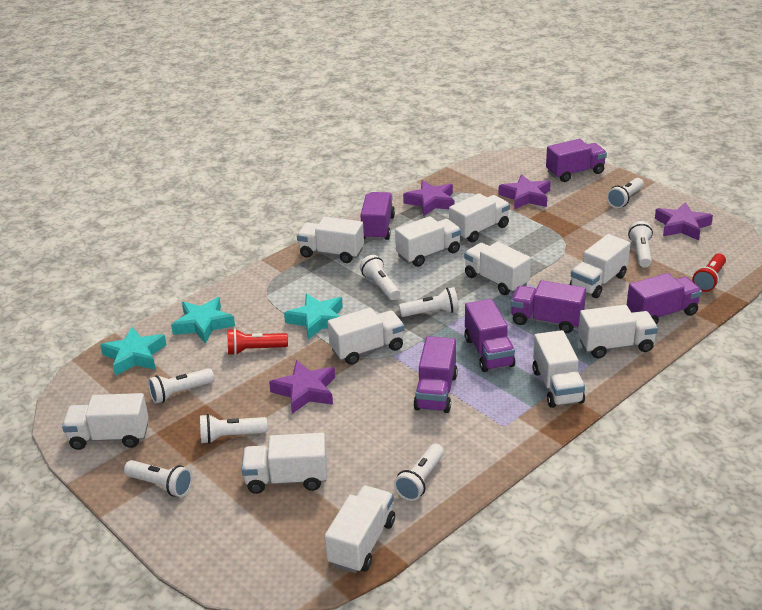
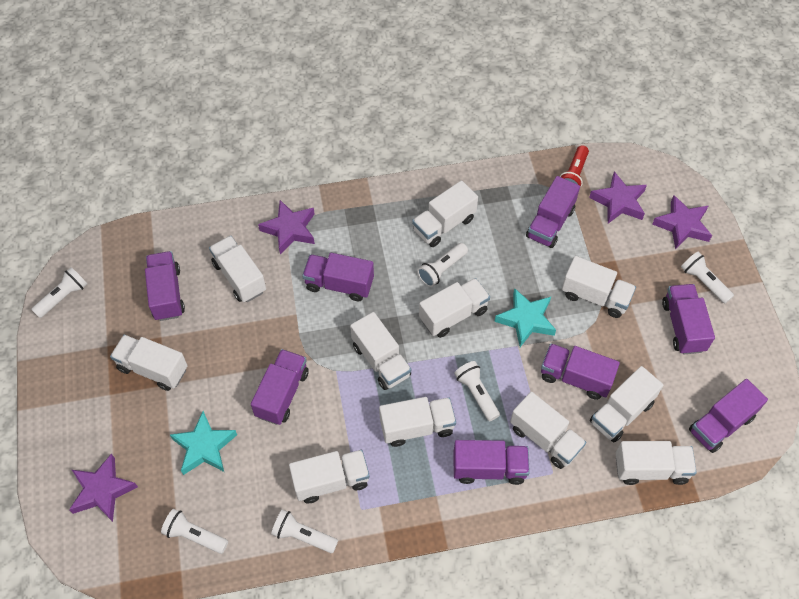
purple truck: 6 -> 8
red flashlight: 2 -> 1
turquoise star: 3 -> 2
white flashlight: 8 -> 6

